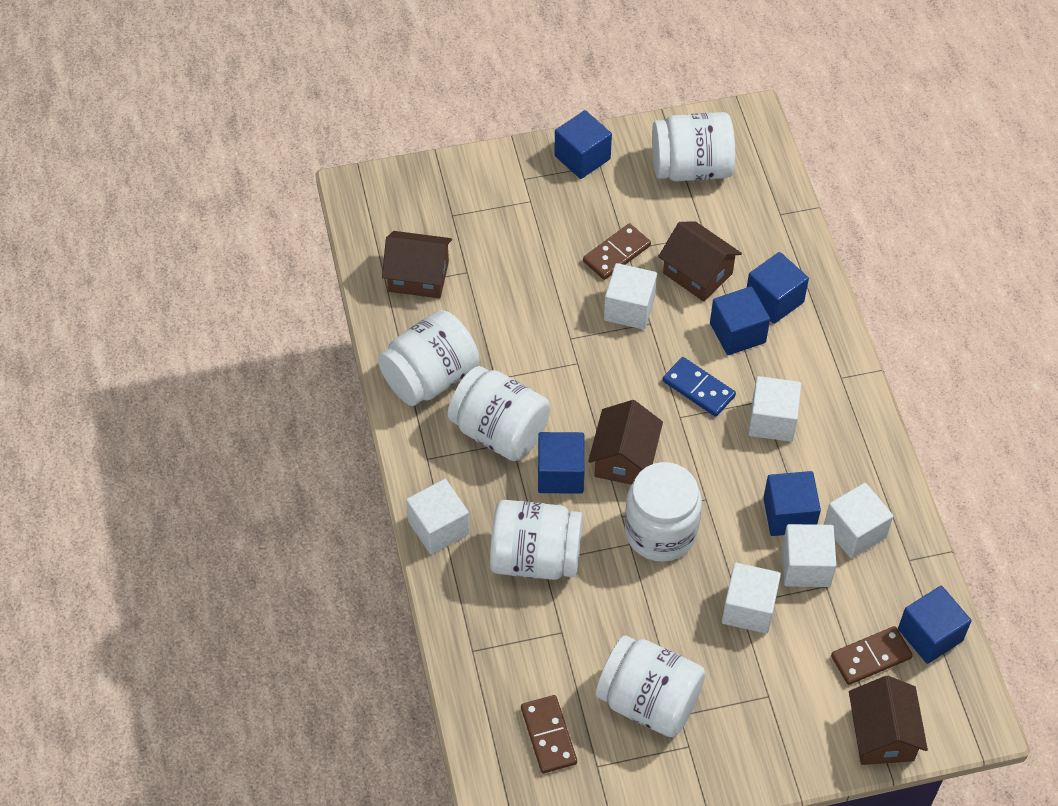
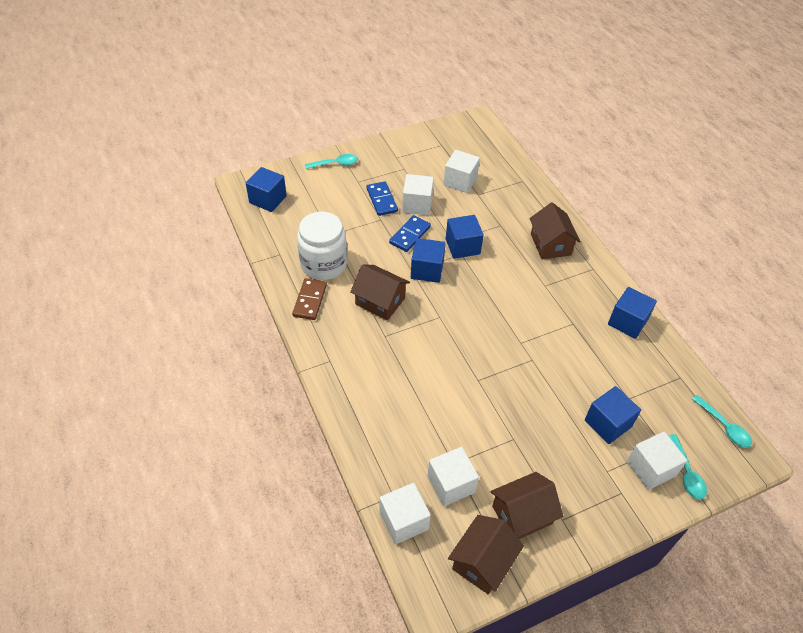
blue cube: 6 -> 5
blue domino: 1 -> 2
brown domino: 3 -> 1
turquoise spoon: 0 -> 3
white cube: 6 -> 5
white jar: 6 -> 1

